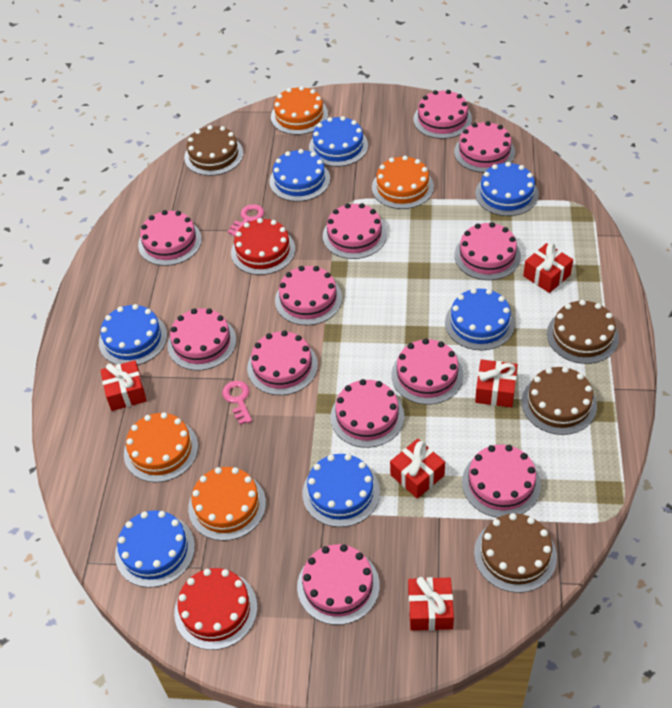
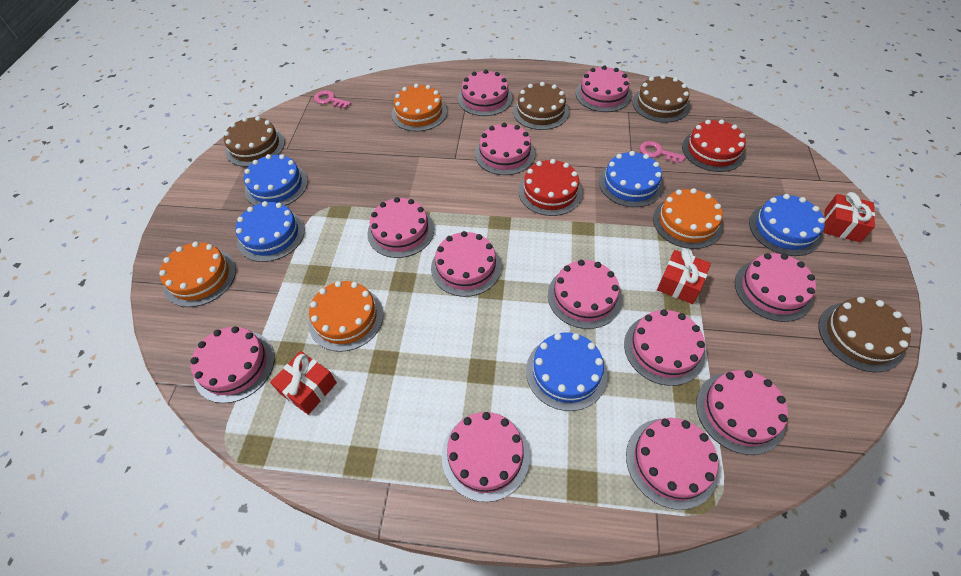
blue cake: 7 -> 5
red gift: 5 -> 3

